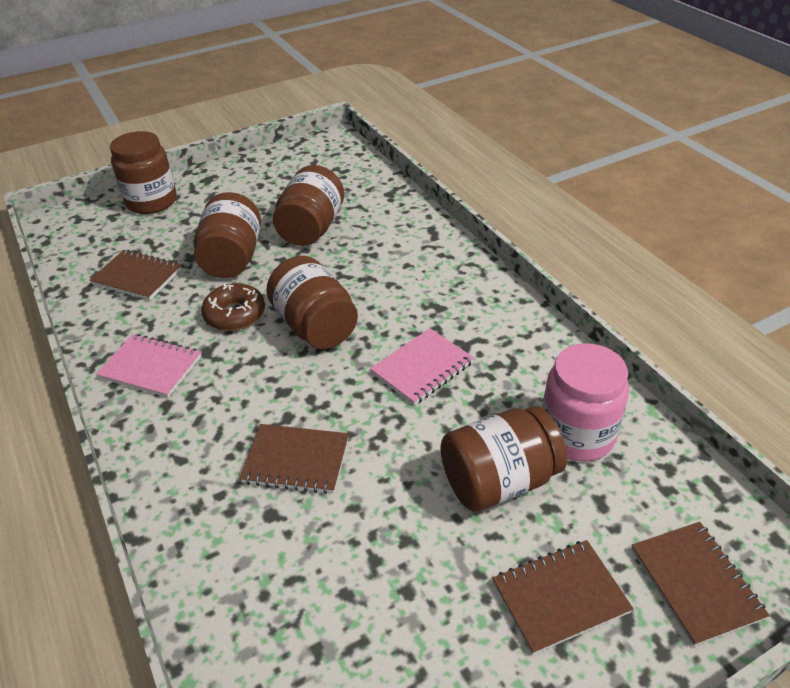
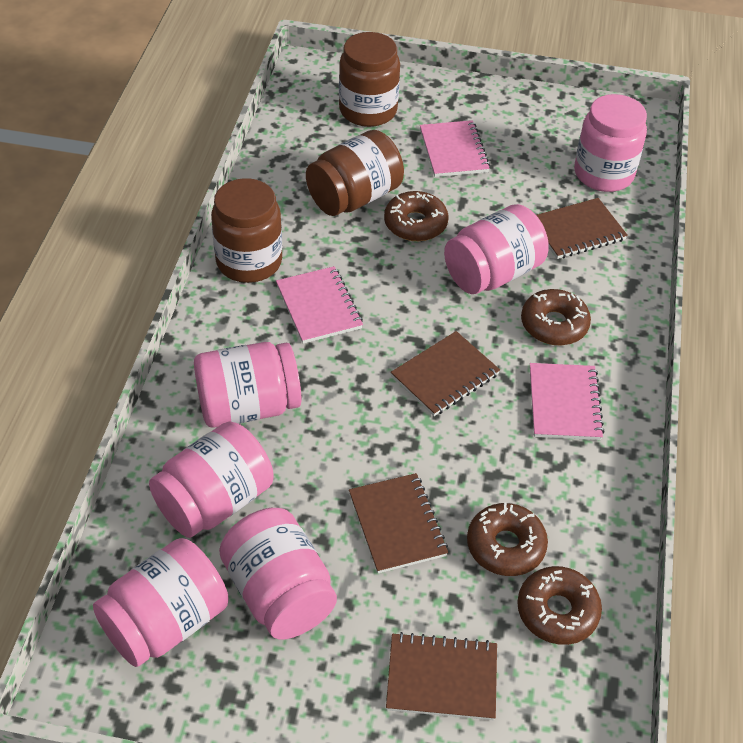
brown donut: 1 -> 4
brown jar: 5 -> 3
pink jar: 1 -> 6
pink notebook: 2 -> 3

